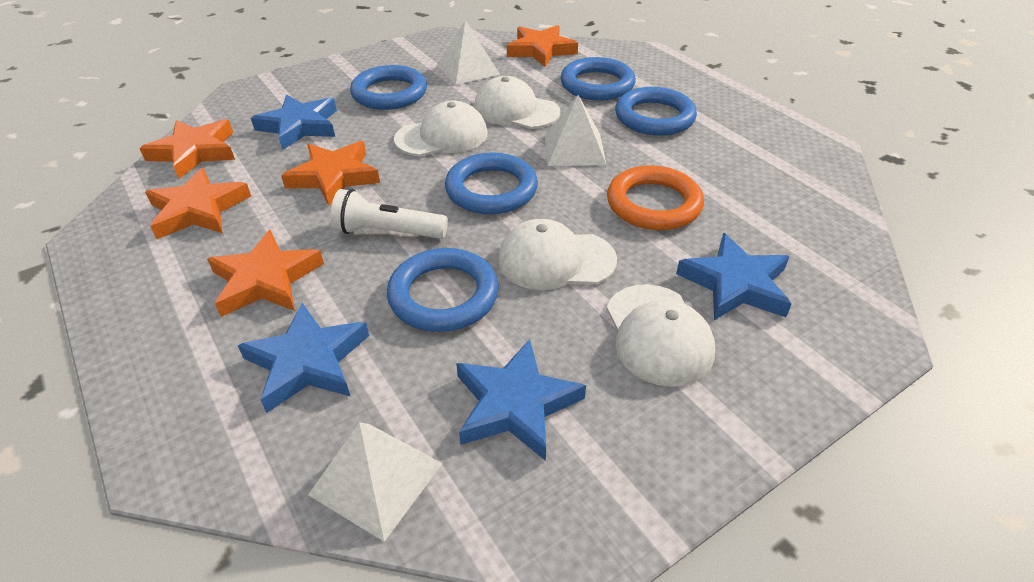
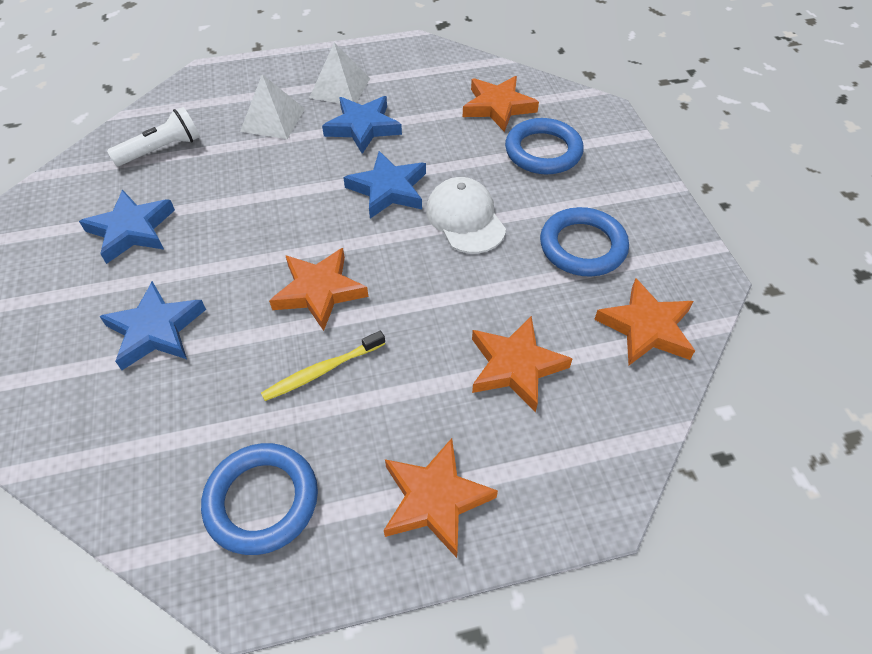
blue ring: 5 -> 3
orange ring: 1 -> 0
white cap: 4 -> 1
white pyramid: 3 -> 2
yellow toothbrush: 0 -> 1

